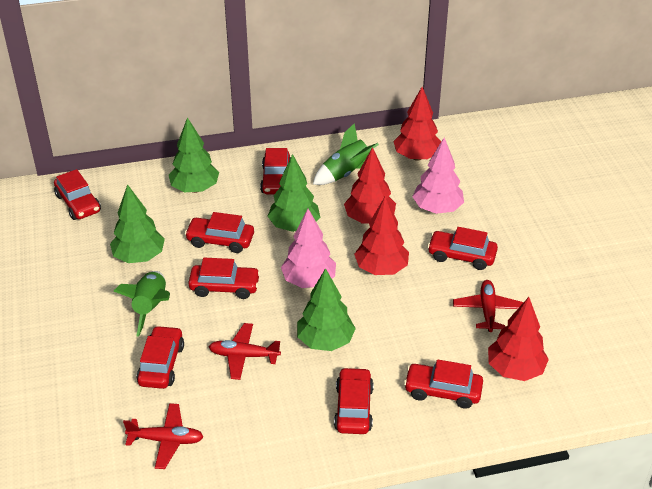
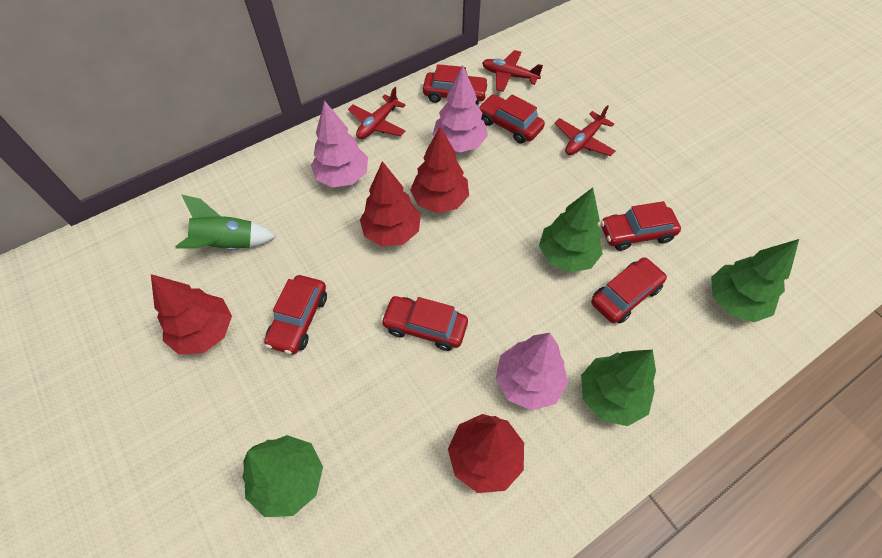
green rocket: 2 -> 1
pink tree: 2 -> 3
red car: 8 -> 6

